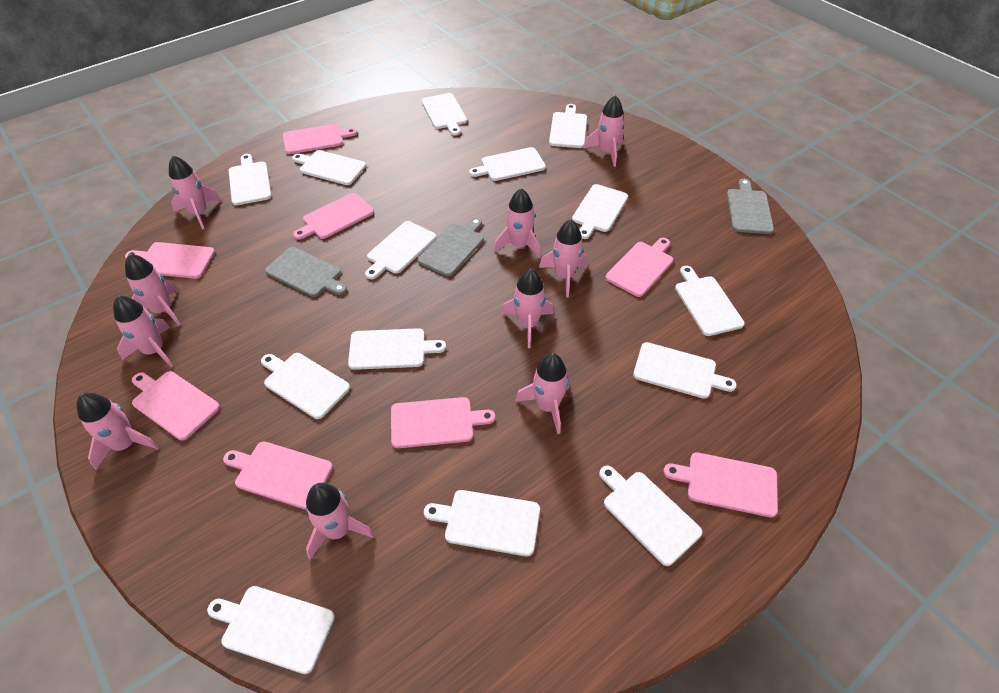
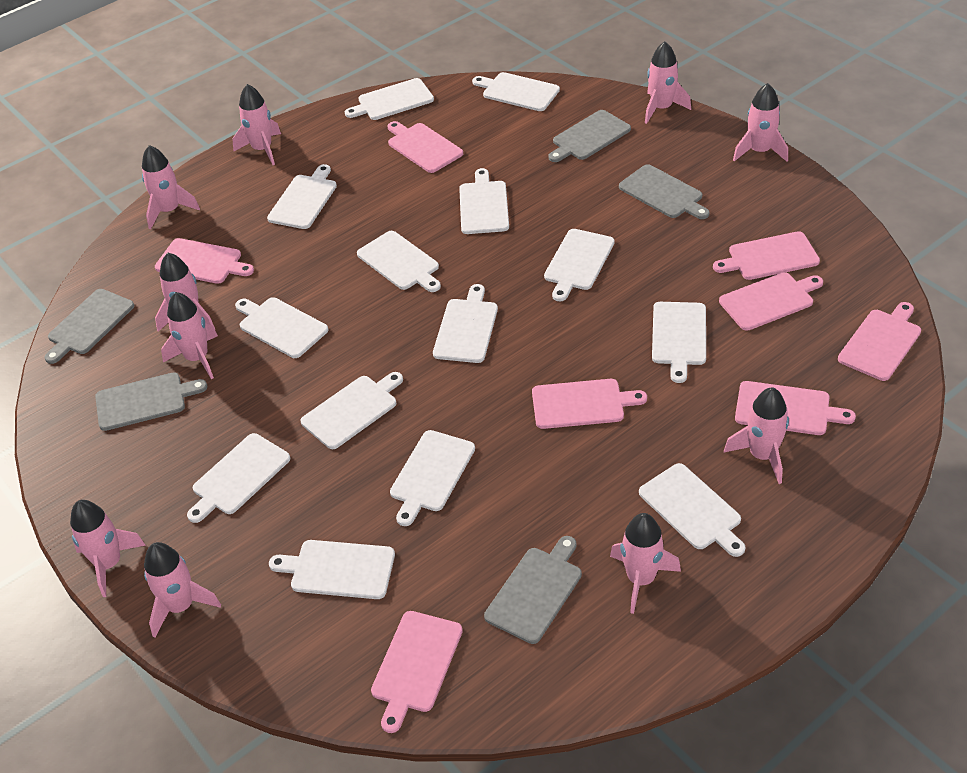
grey cutting board: 3 -> 5

